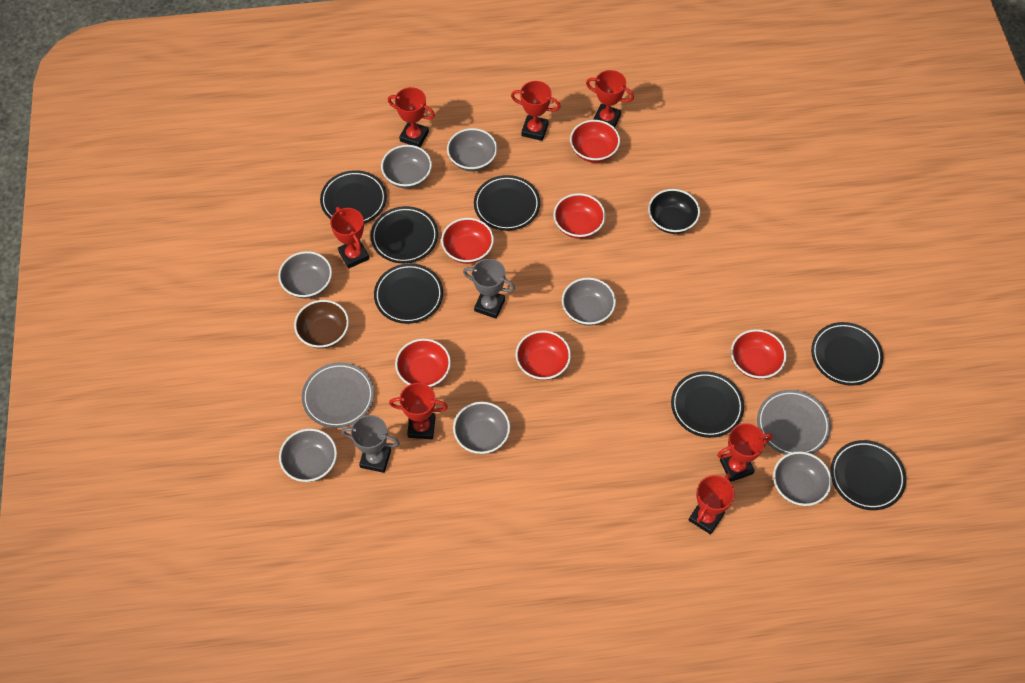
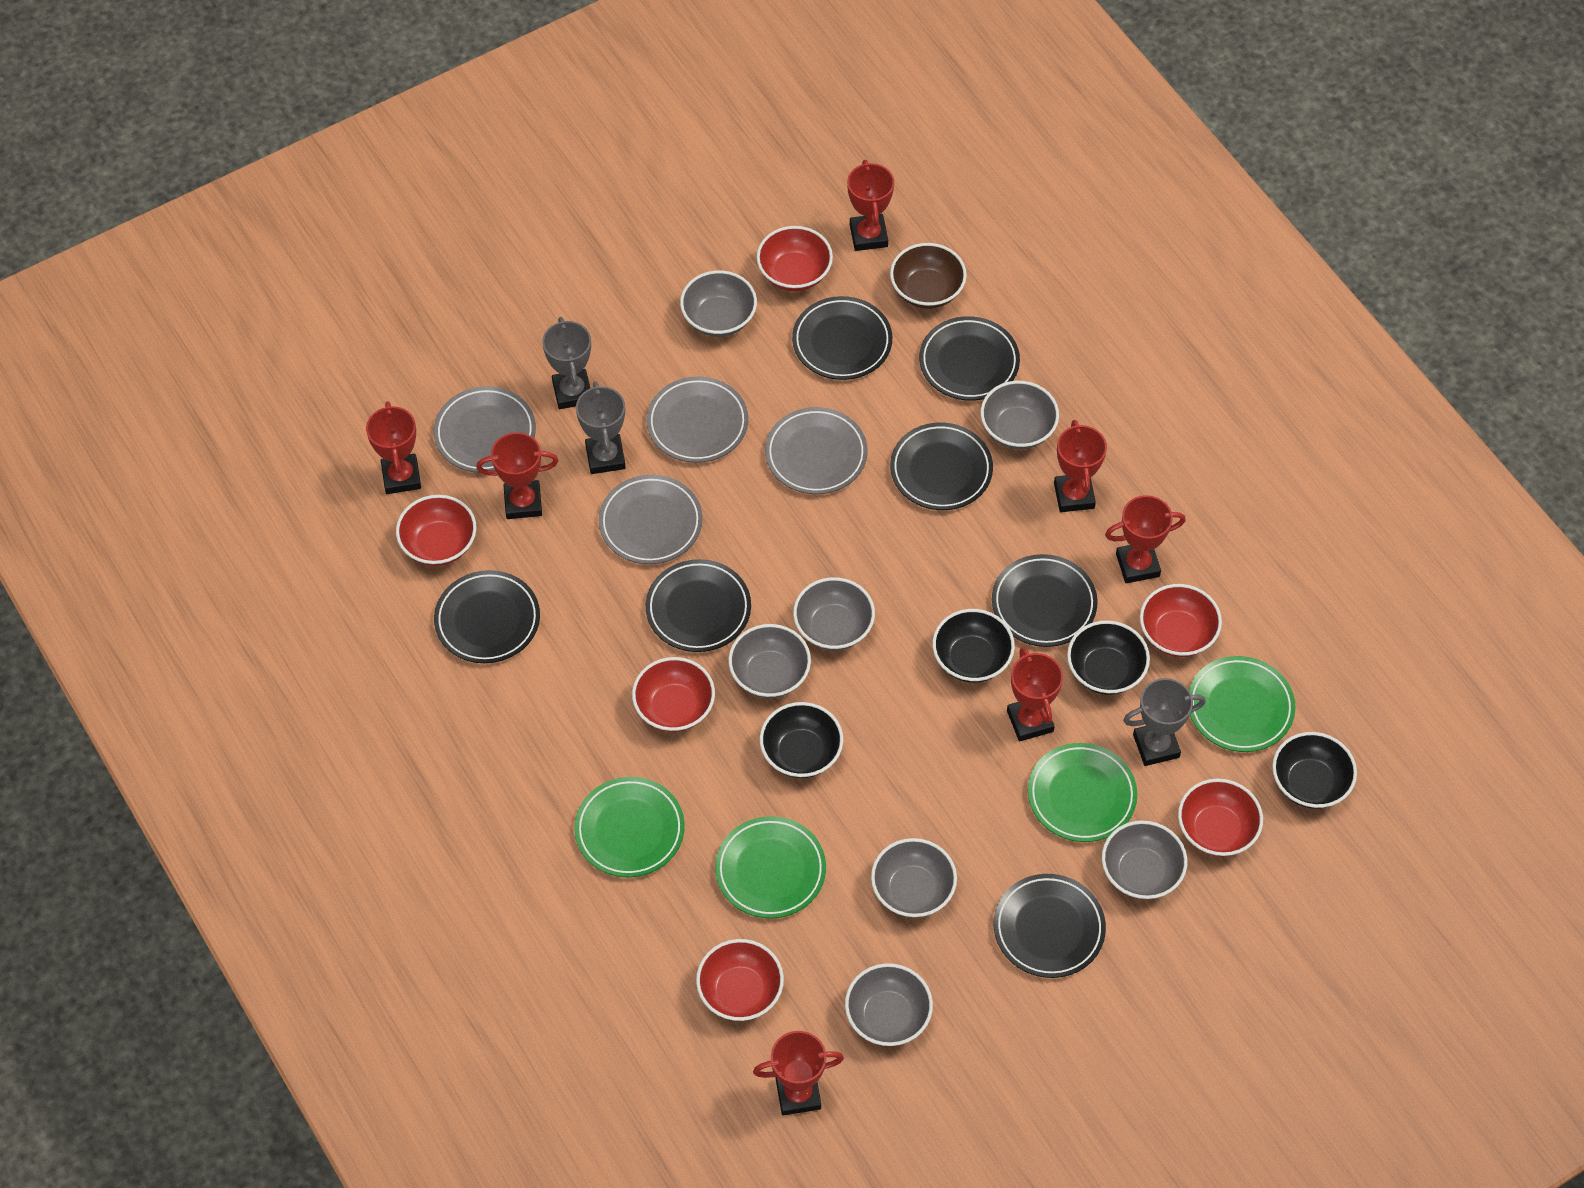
black bowl: 1 -> 4
green plate: 0 -> 4
grey plate: 2 -> 4
grey trophy: 2 -> 3

